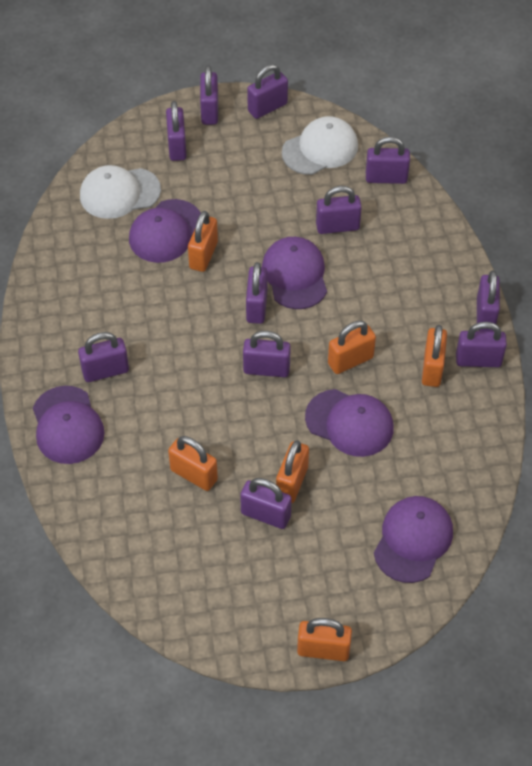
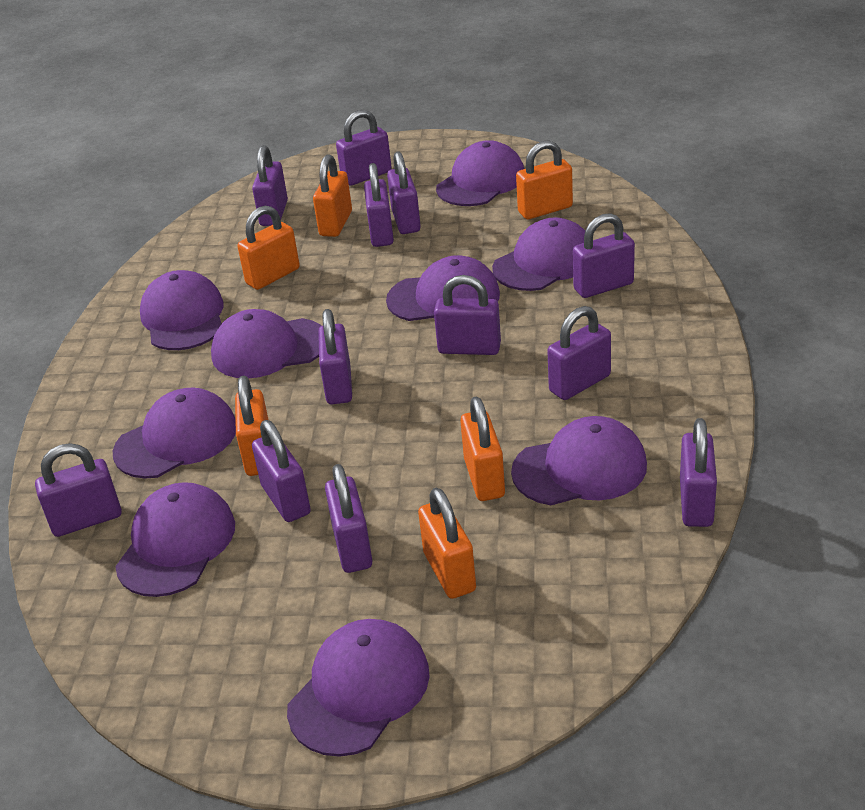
purple cap: 5 -> 9
purple padlock: 11 -> 12
white cap: 2 -> 0

